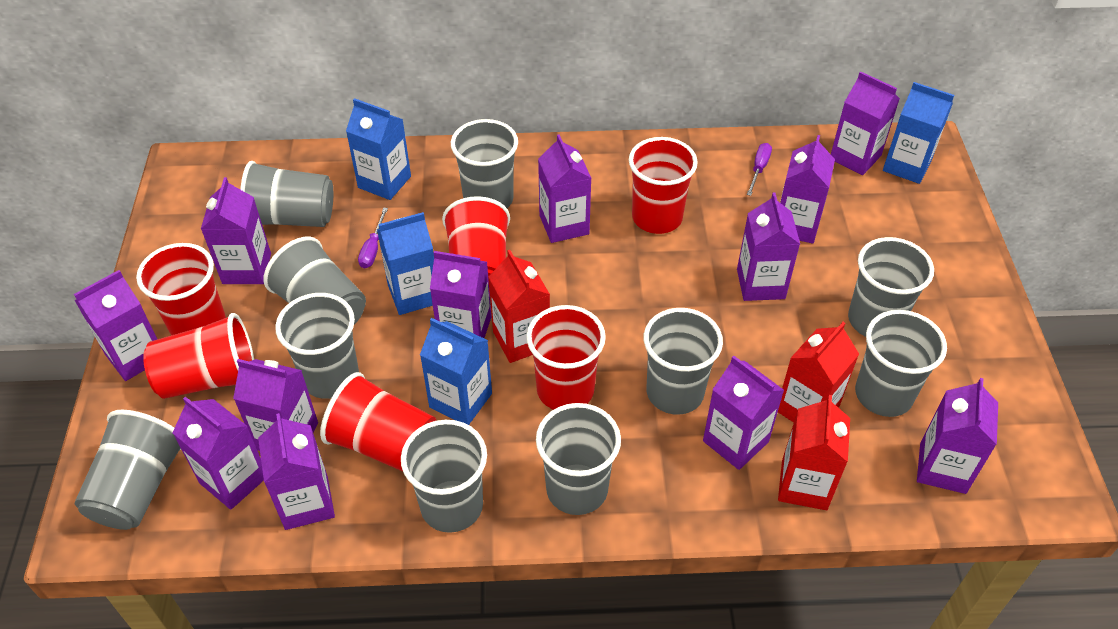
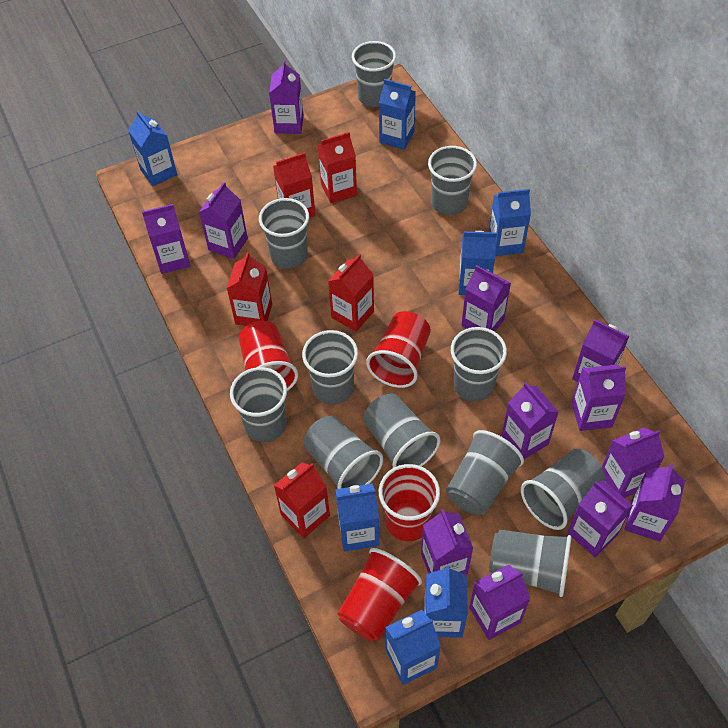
blue carton: 4 -> 7
grey cup: 10 -> 11
purple screwdriver: 2 -> 0
red carton: 3 -> 5
red cup: 6 -> 4

